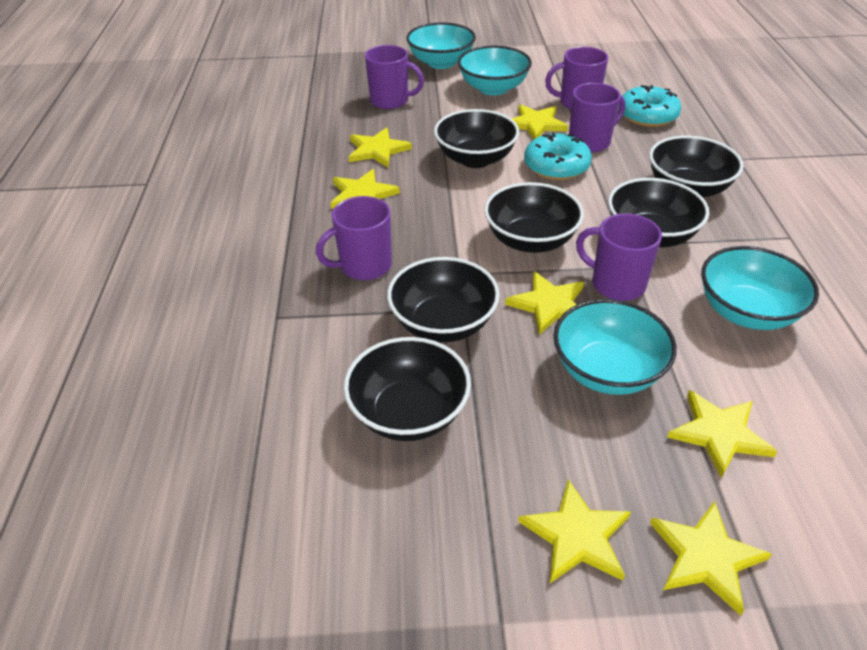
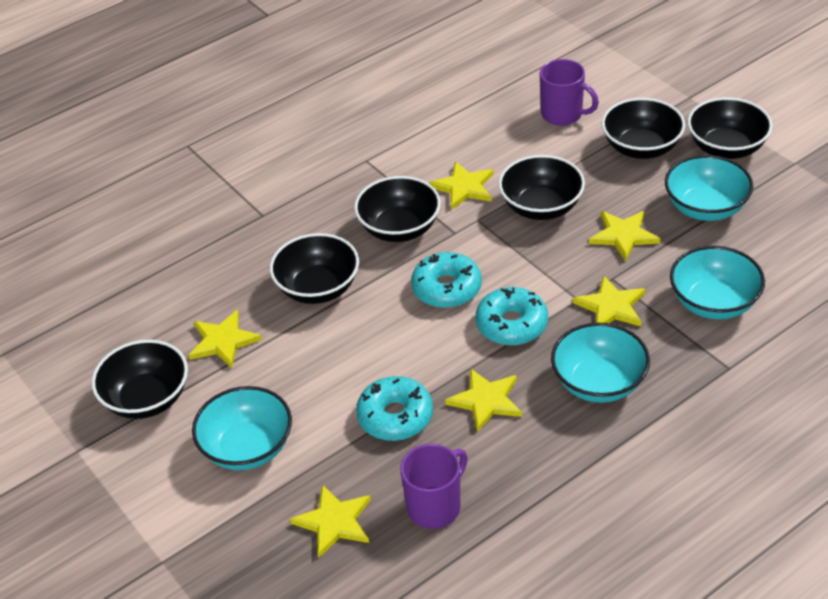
purple mug: 5 -> 2
turquoise donut: 2 -> 3
yellow star: 7 -> 6

